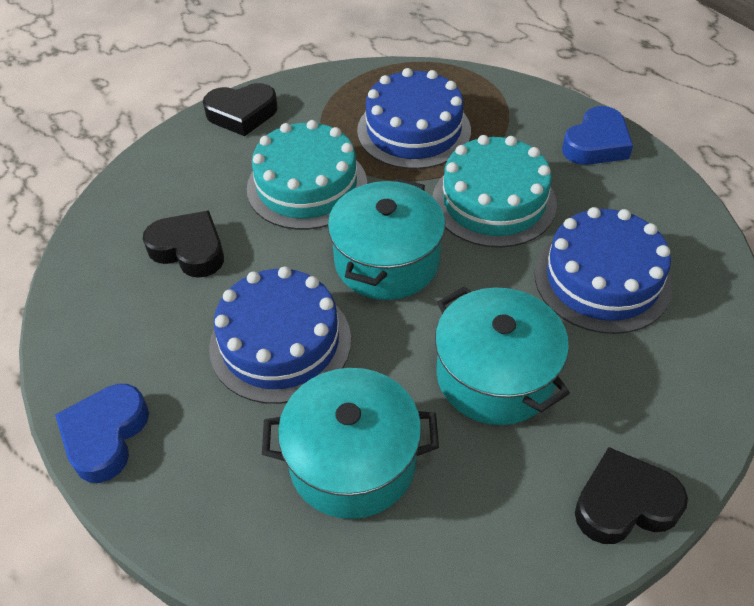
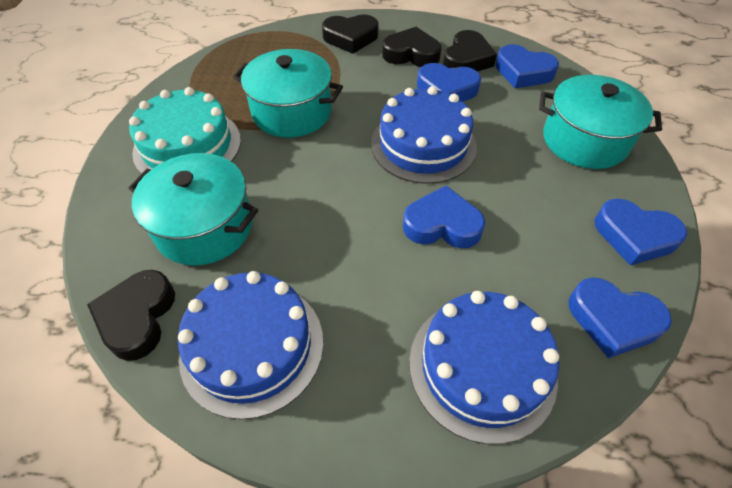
black heart: 3 -> 4
blue heart: 2 -> 5
turquoise cake: 2 -> 1

